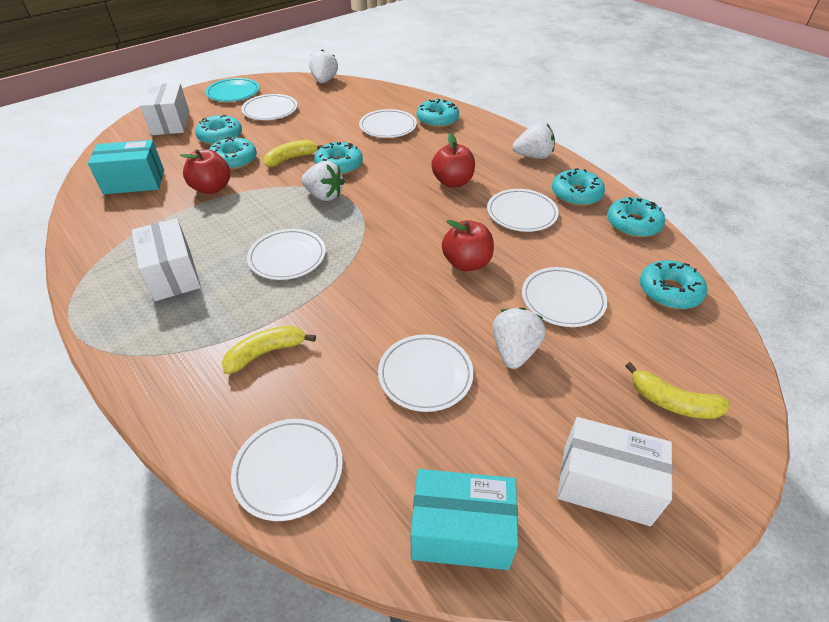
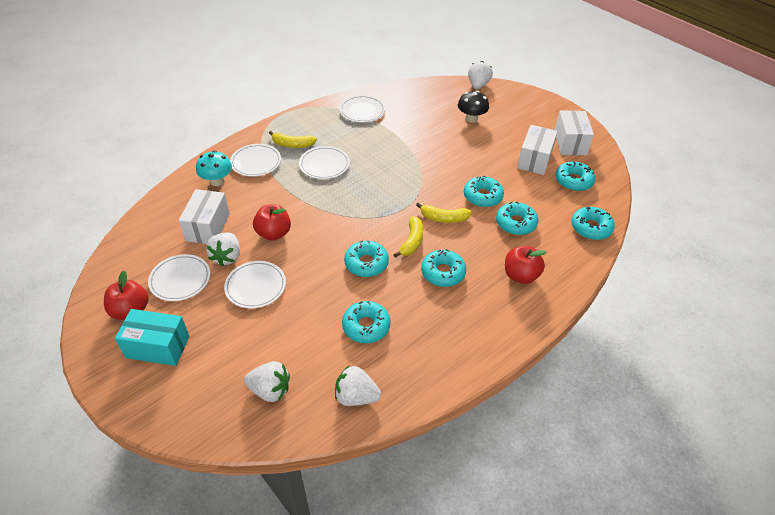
black mushroom: 0 -> 1
turquoise box: 2 -> 1
turquoise mushroom: 0 -> 1
turquoise plate: 1 -> 0
white plate: 7 -> 5

